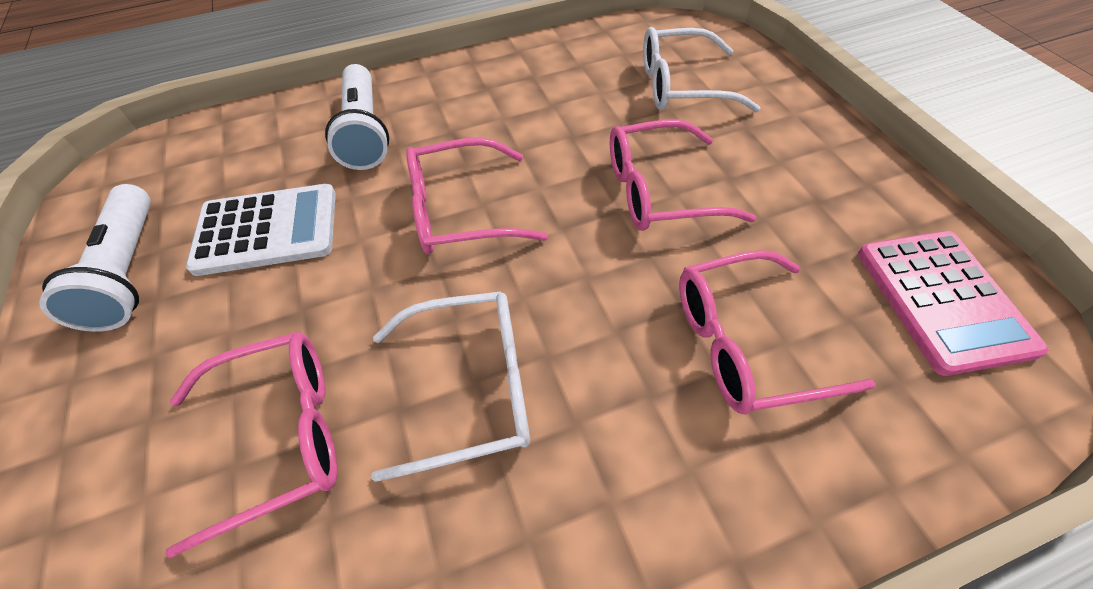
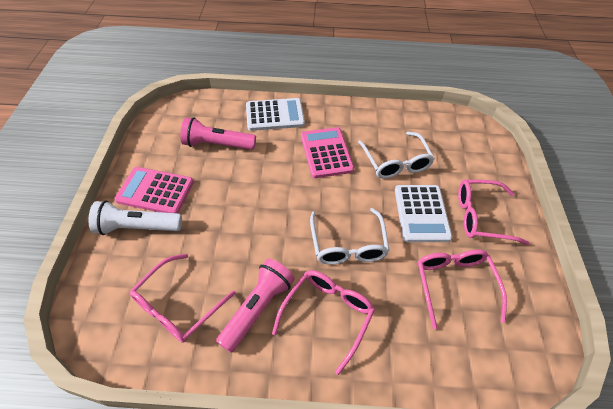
pink calculator: 1 -> 2
pink flashlight: 0 -> 2
white calculator: 1 -> 2
white flashlight: 2 -> 1

